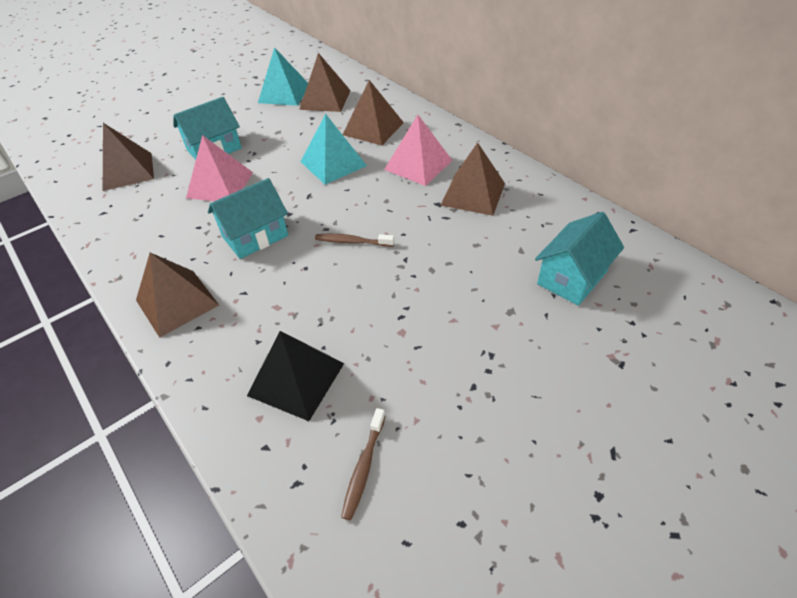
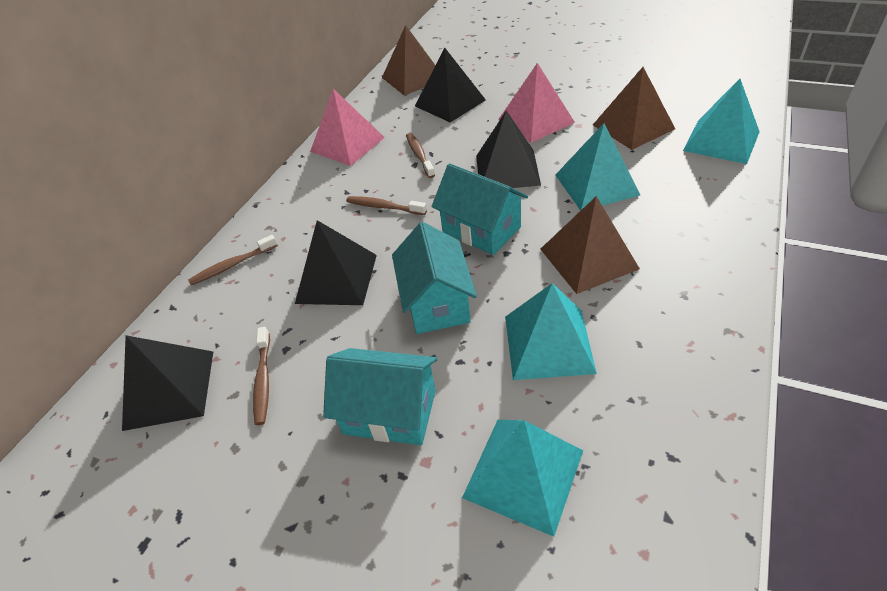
black pyramid: 1 -> 4
brown pyramid: 5 -> 3
brown toothbrush: 2 -> 4
turquoise pyramid: 2 -> 4

